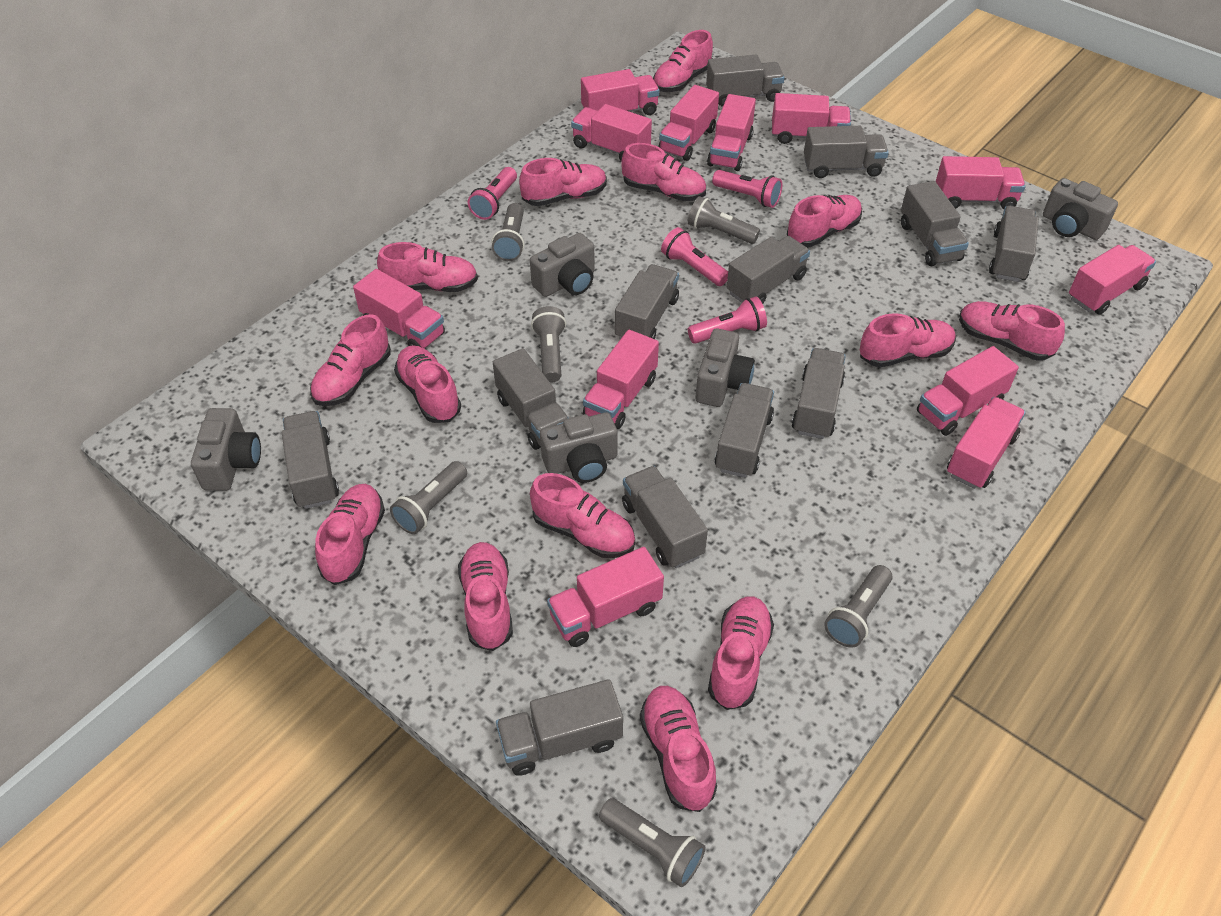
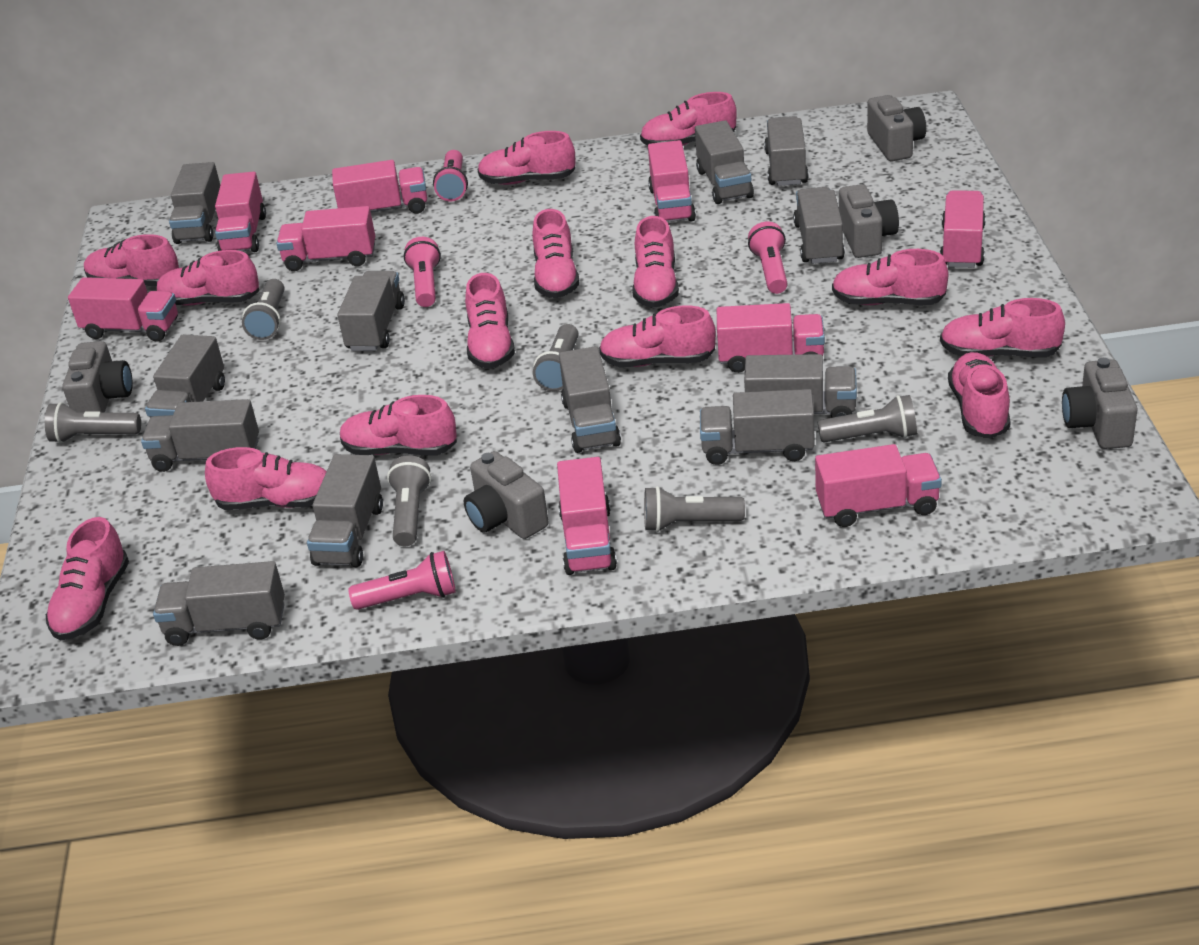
pink truck: 12 -> 9

